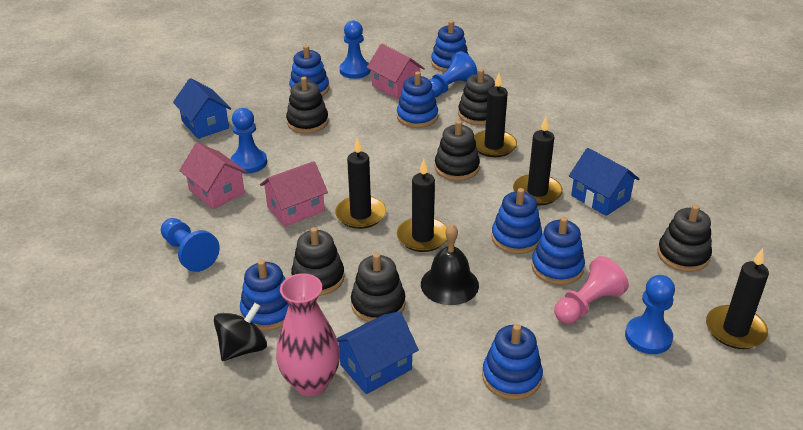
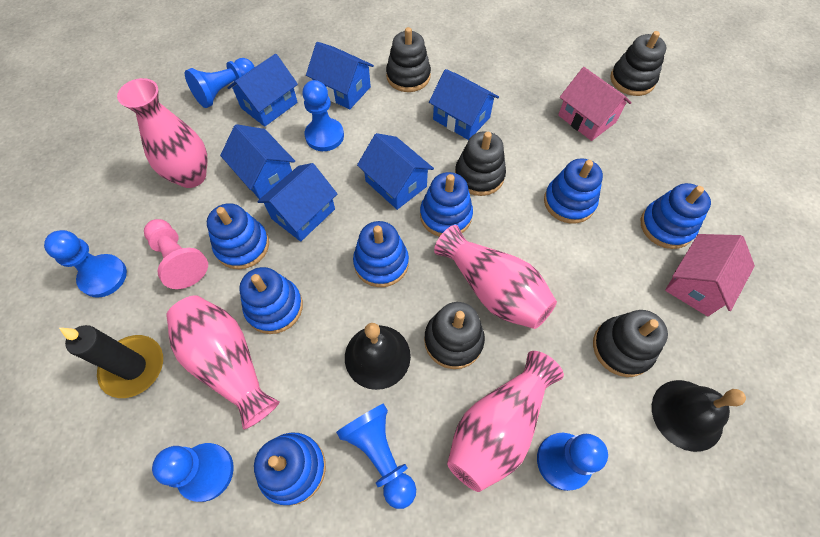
black bell: 1 -> 2
black candle: 5 -> 1
black spinning top: 1 -> 0
black stacking toy: 6 -> 5
blue house: 3 -> 6
blue pawn: 5 -> 6
pink house: 3 -> 2
pink vase: 1 -> 4

